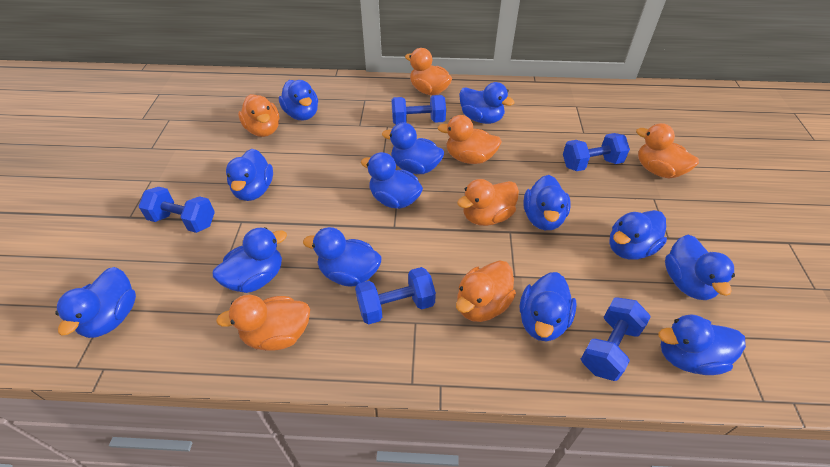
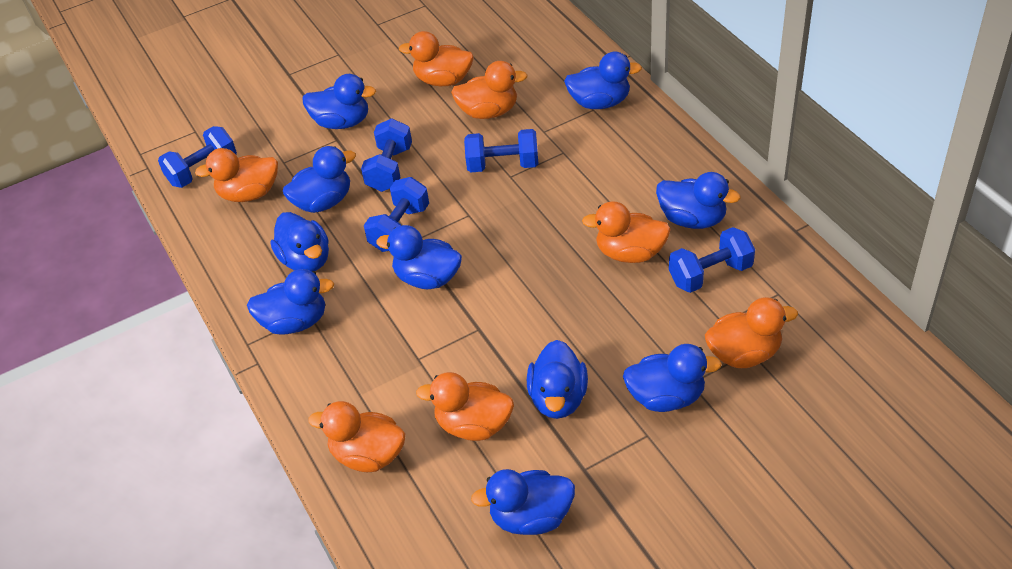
blue duck: 13 -> 10

